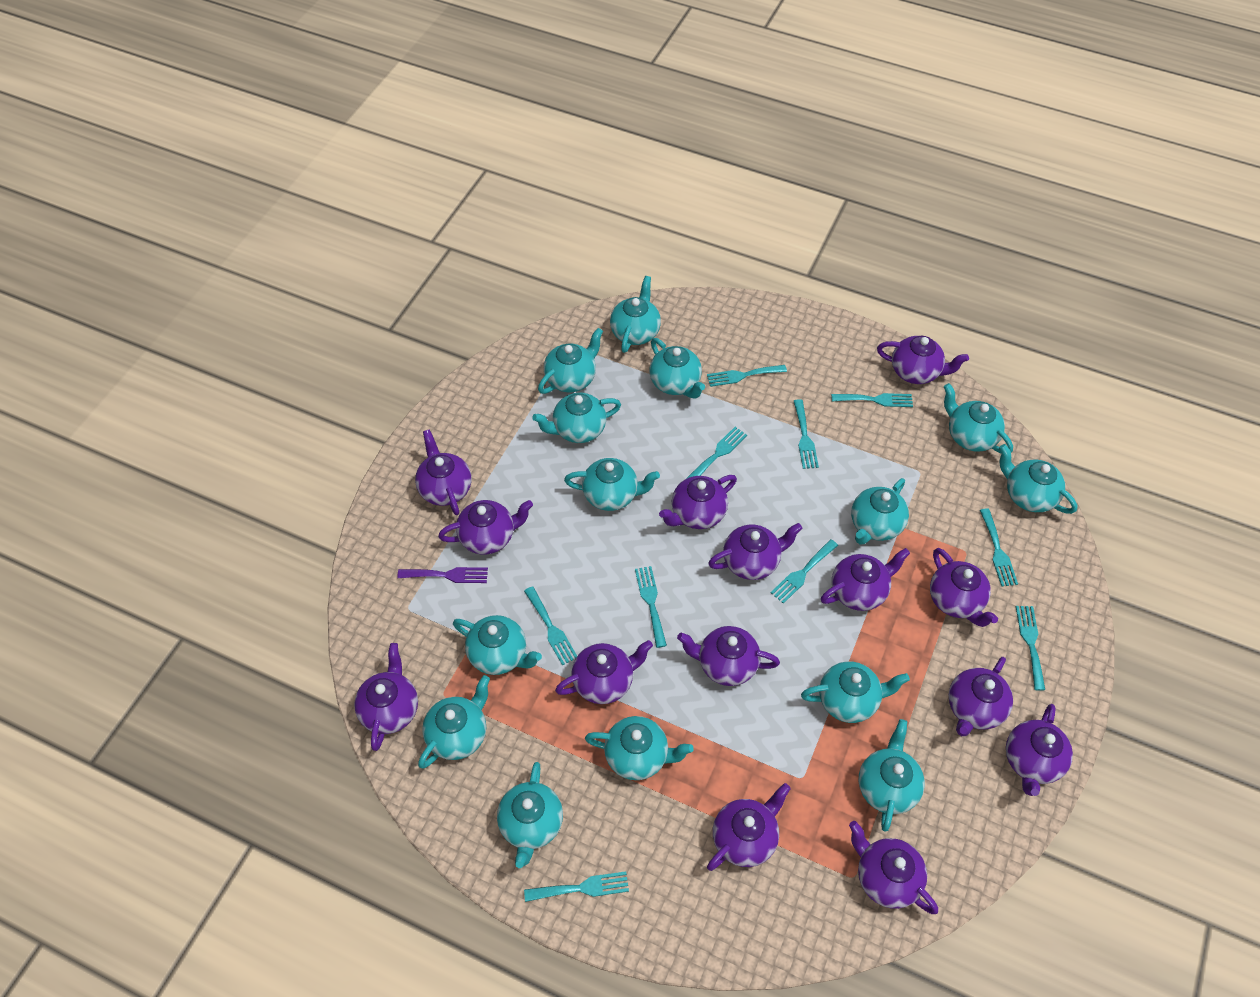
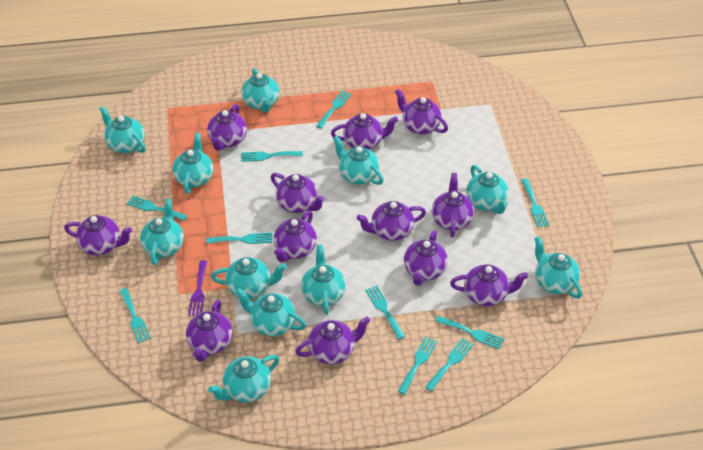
purple teapot: 14 -> 12
turquoise teapot: 14 -> 11

